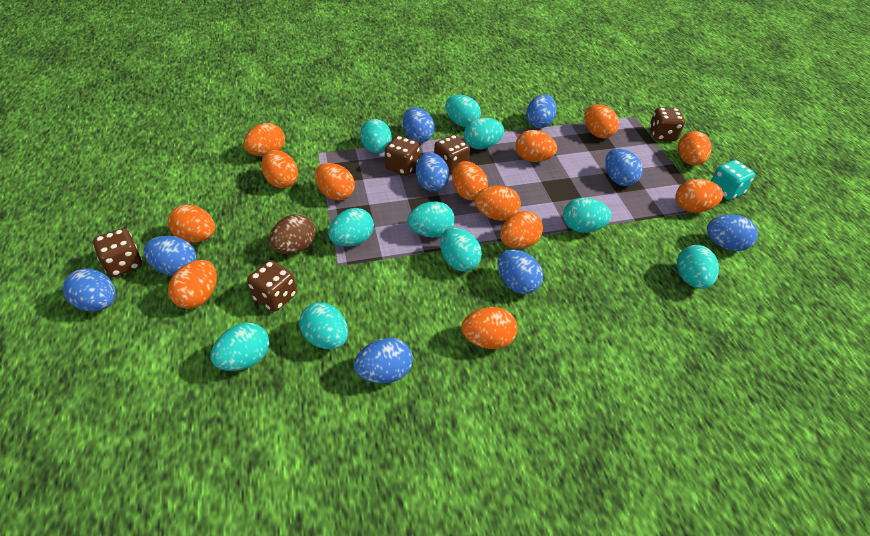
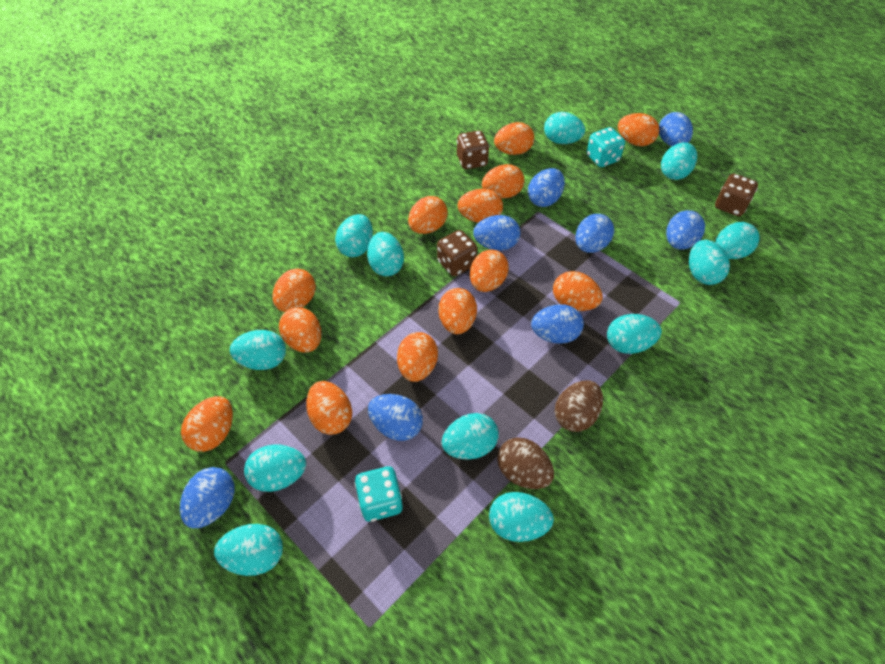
blue egg: 9 -> 8
brown dice: 5 -> 3
brown egg: 1 -> 2
turquoise dice: 1 -> 2
turquoise egg: 10 -> 12

